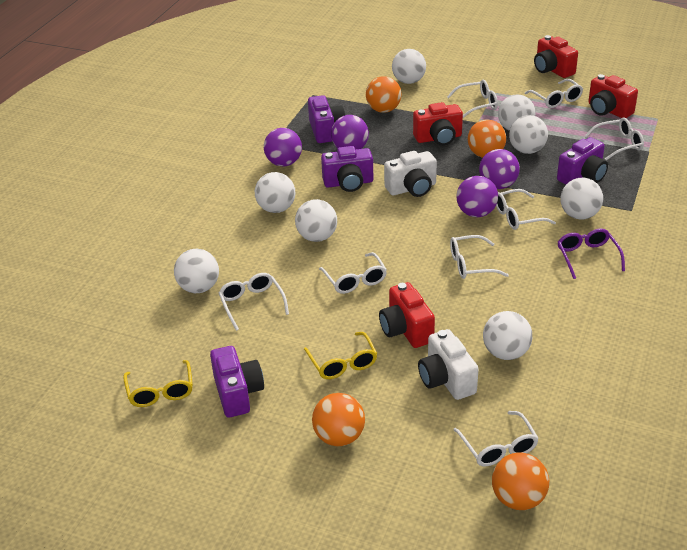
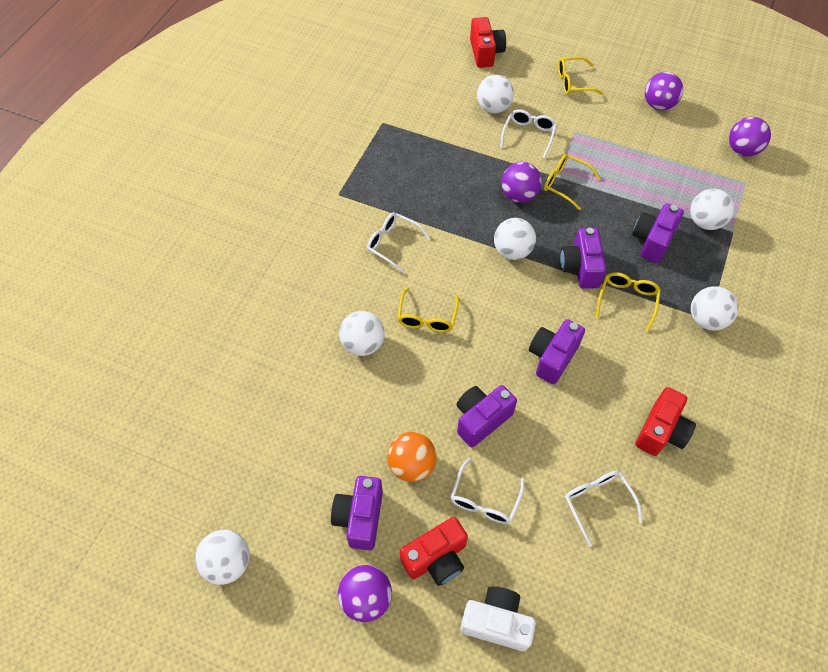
orange ball: 4 -> 1
purple camera: 4 -> 5
purple glasses: 1 -> 0
red camera: 4 -> 3
white ball: 8 -> 6
white camera: 2 -> 1
white glasses: 8 -> 4
yellow glasses: 2 -> 4

